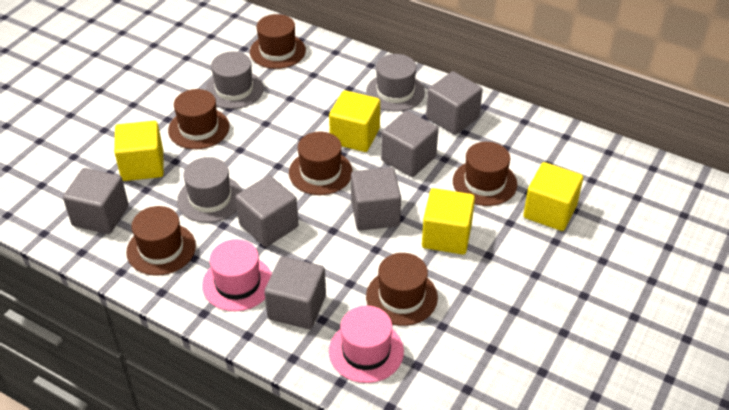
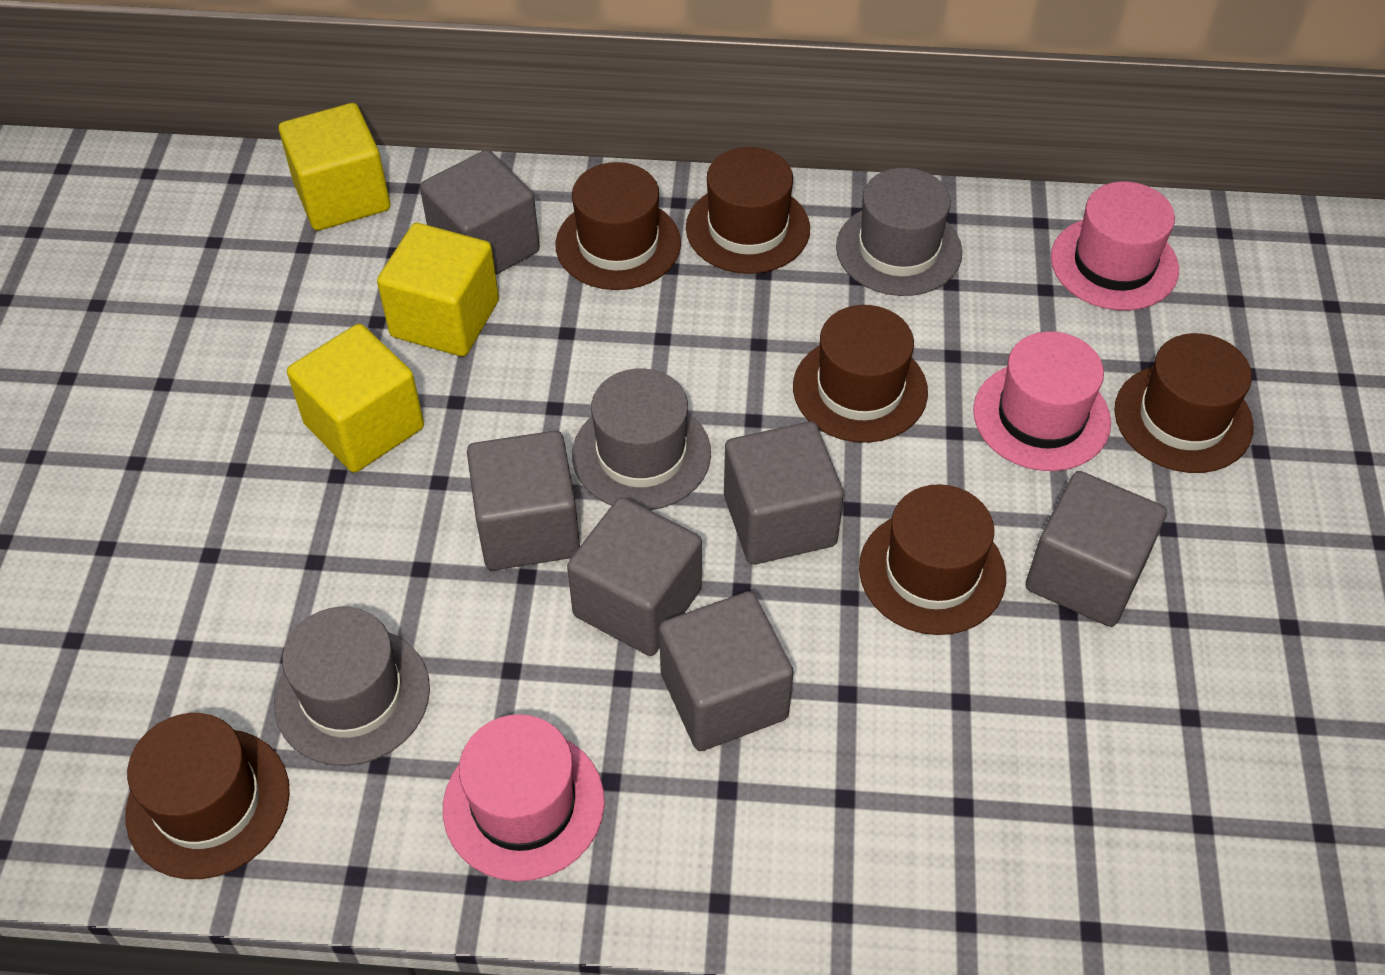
pink hat: 2 -> 3
yellow cube: 4 -> 3

